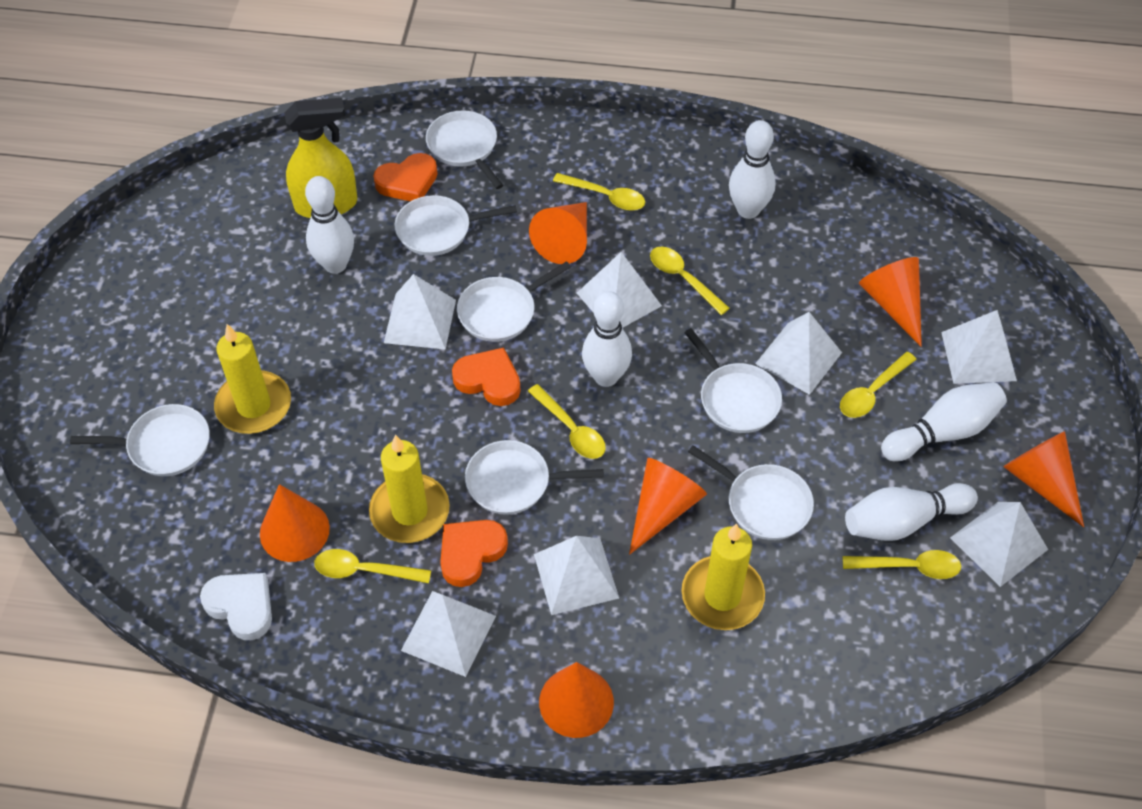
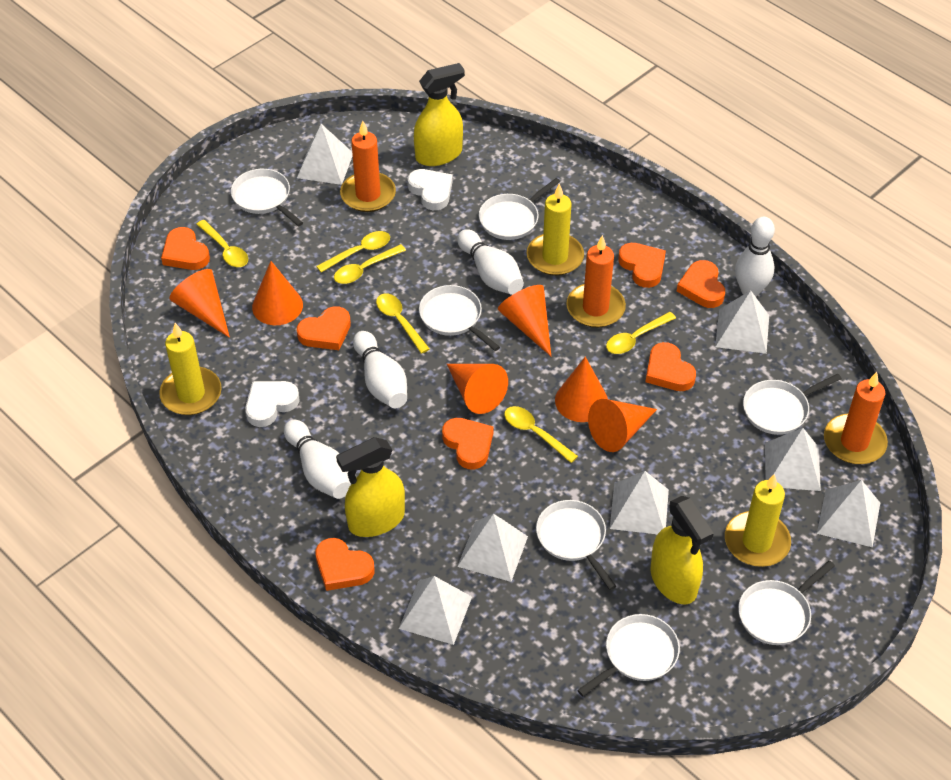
orange candle: 0 -> 3
orange heart: 3 -> 7
white bowling pin: 5 -> 4
white heart: 1 -> 2
yellow spray bottle: 1 -> 3

